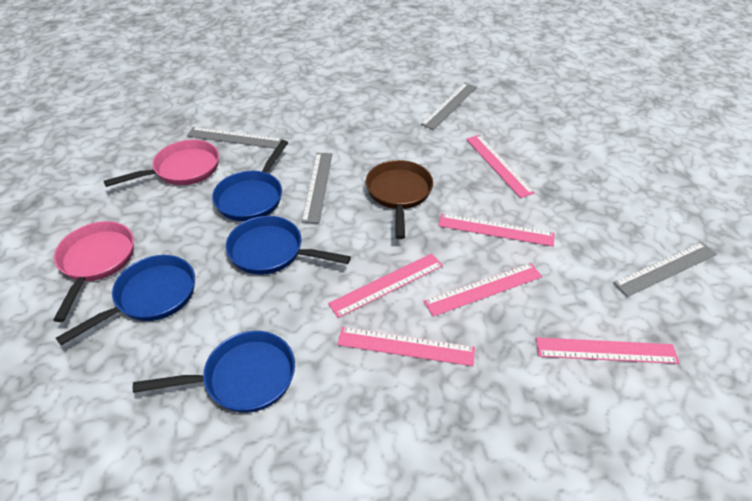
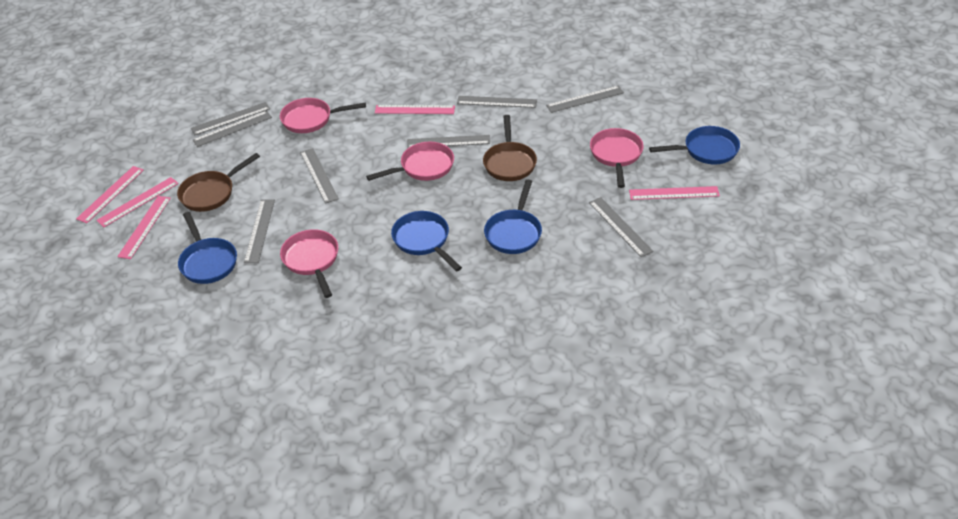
brown pan: 1 -> 2
grey ruler: 4 -> 8
pink pan: 2 -> 4
pink ruler: 6 -> 5

